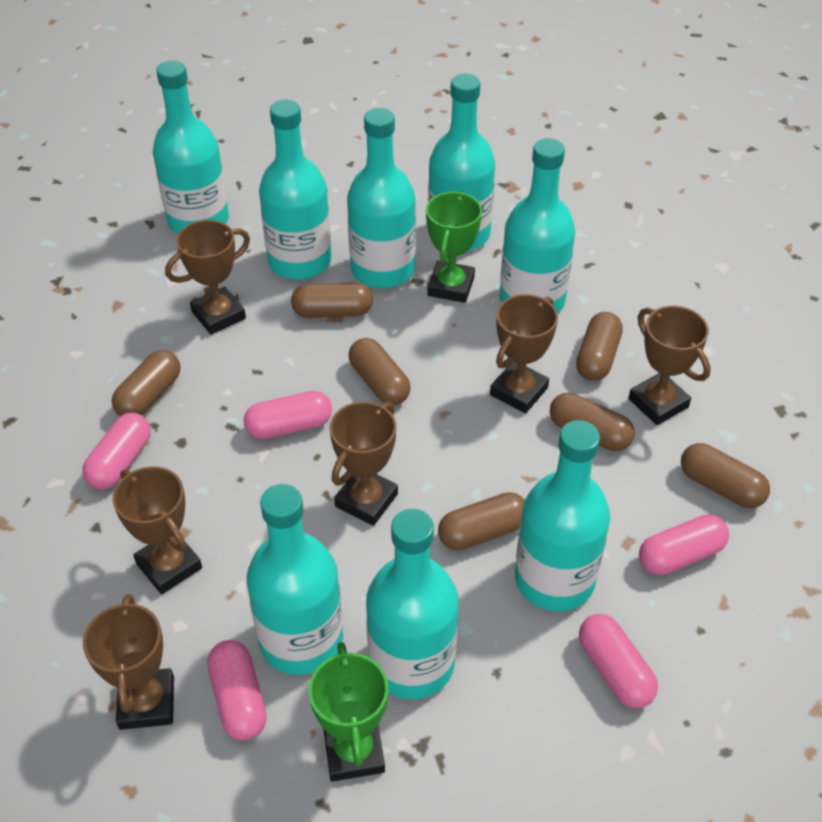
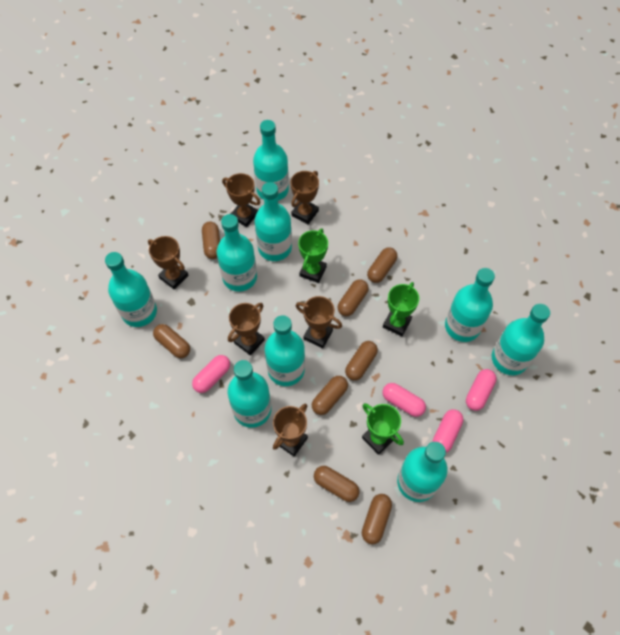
brown capsule: 7 -> 8
green trophy: 2 -> 3
pink capsule: 5 -> 4
turquoise bottle: 8 -> 9

